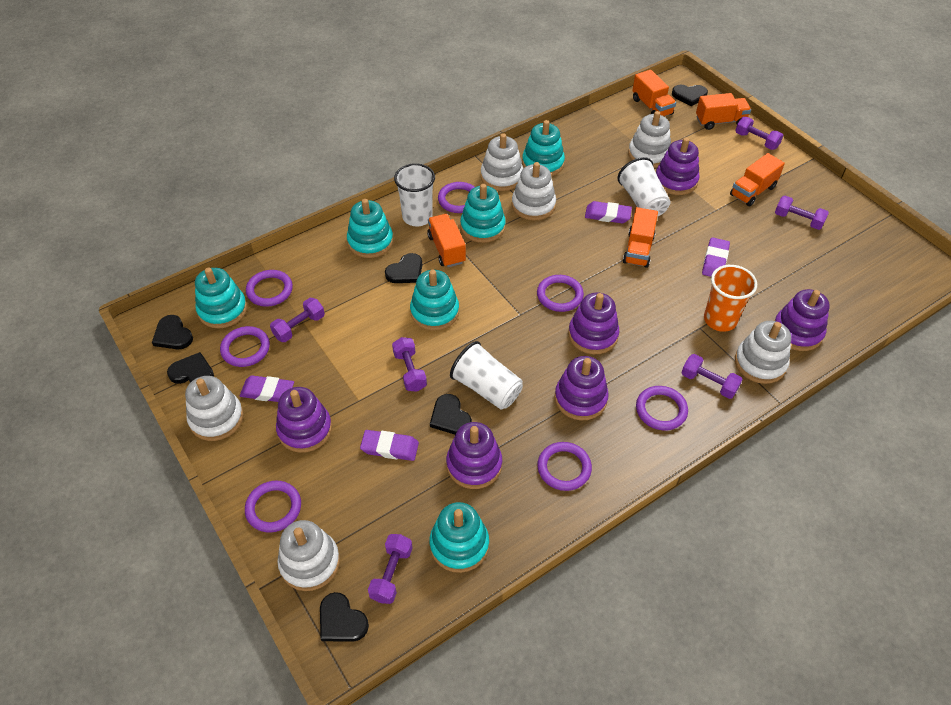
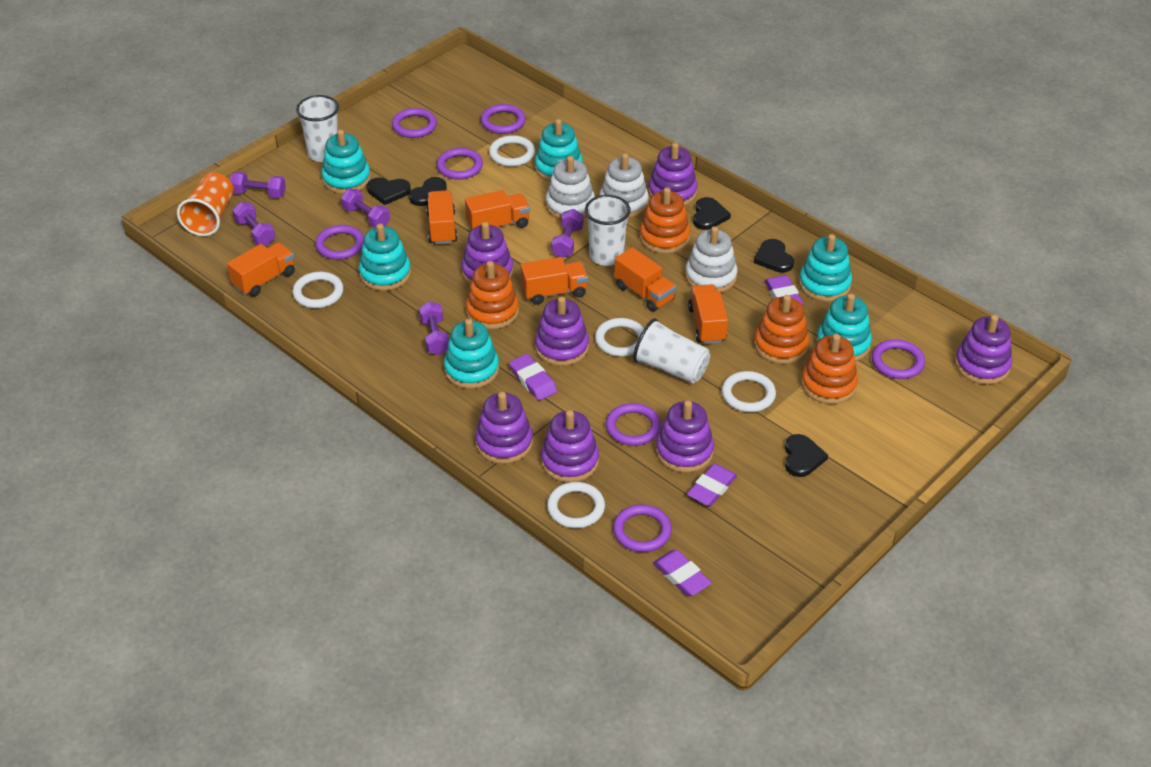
black heart: 6 -> 5
orange stacking toy: 0 -> 4
orange truck: 5 -> 6
purple dumbbell: 6 -> 5
purple stacking toy: 6 -> 7
white ring: 0 -> 5
white stacking toy: 6 -> 3

